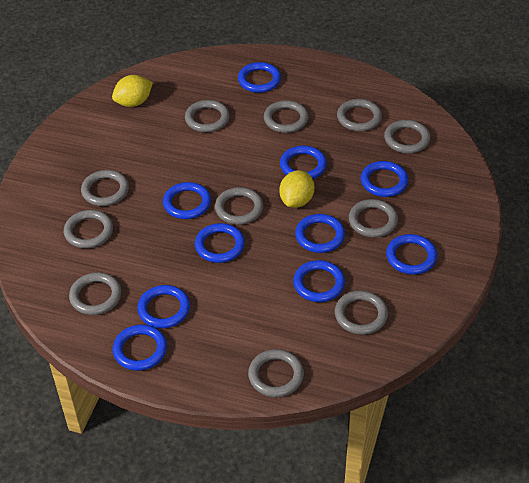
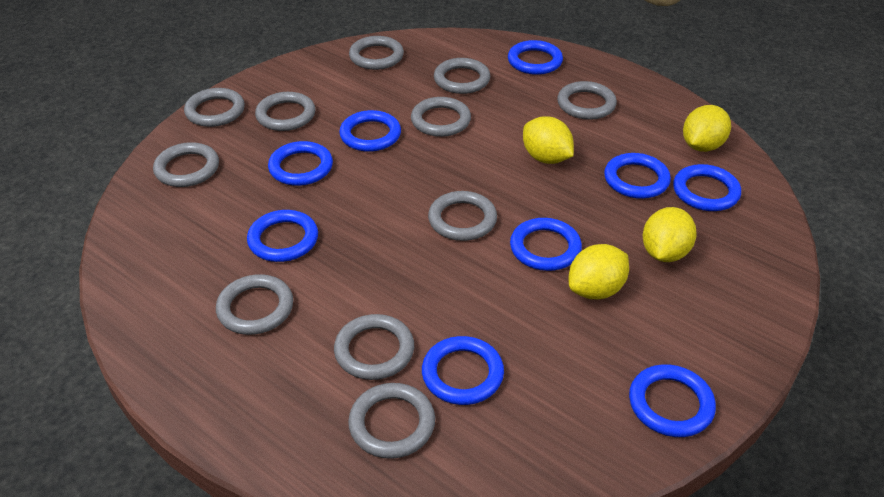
blue ring: 10 -> 9
yellow lemon: 2 -> 4

